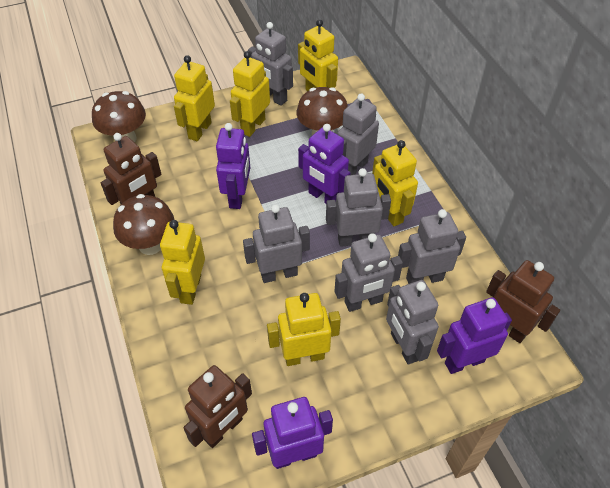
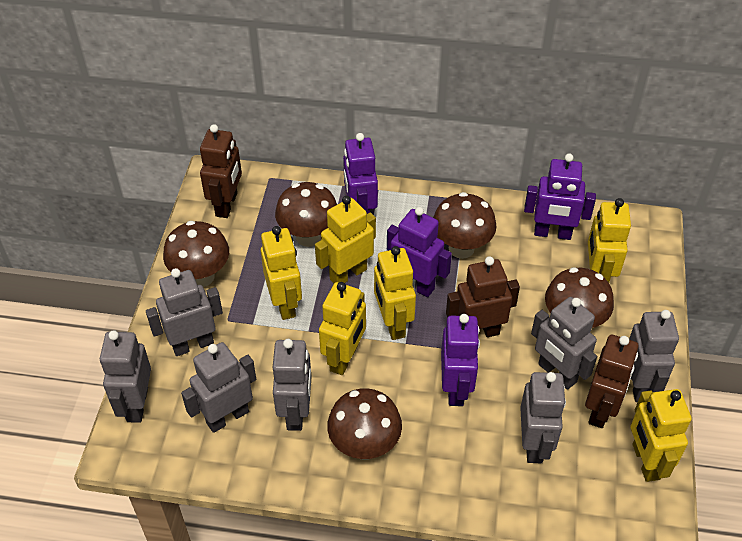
brown mushroom: 3 -> 5

